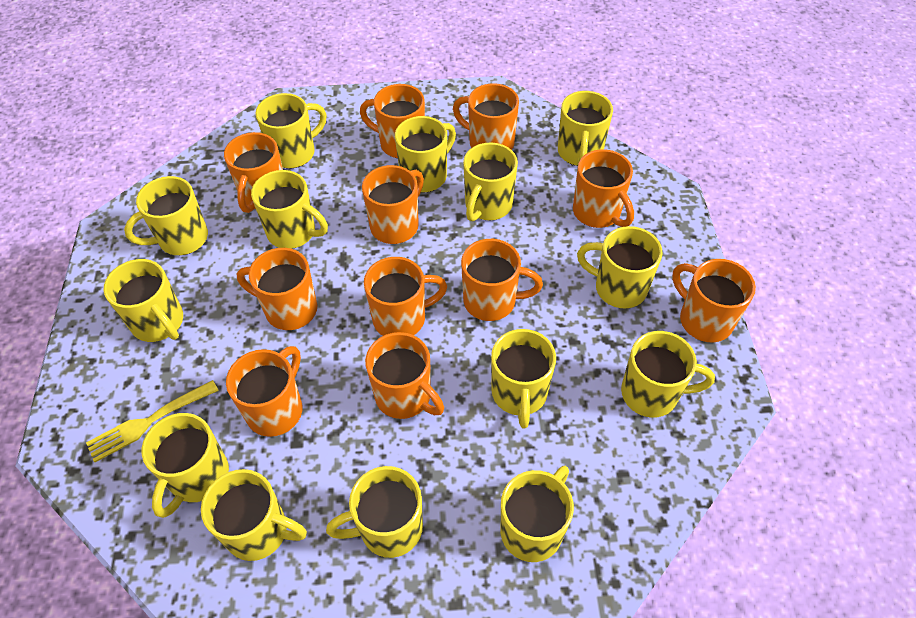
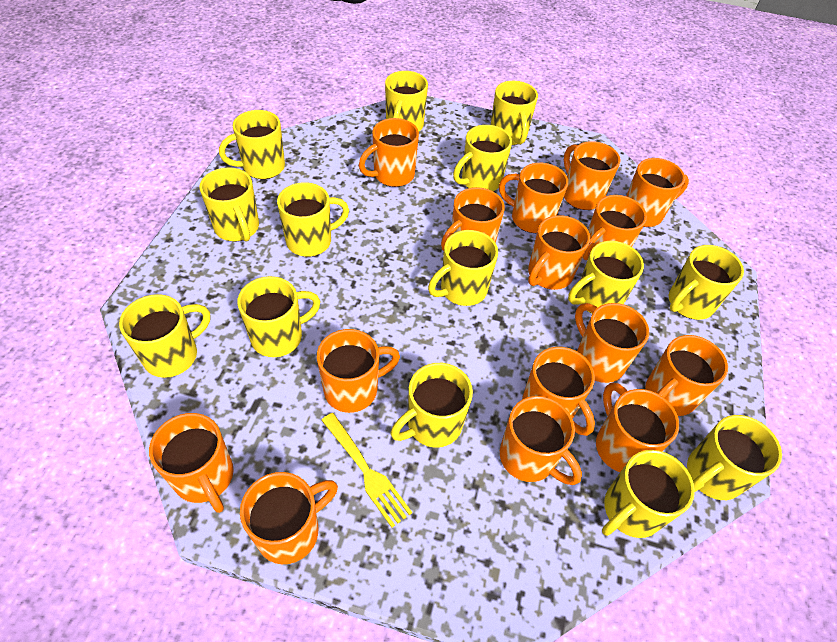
orange mug: 11 -> 15

